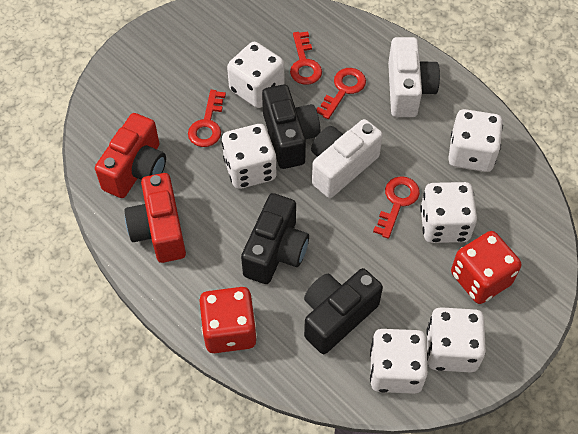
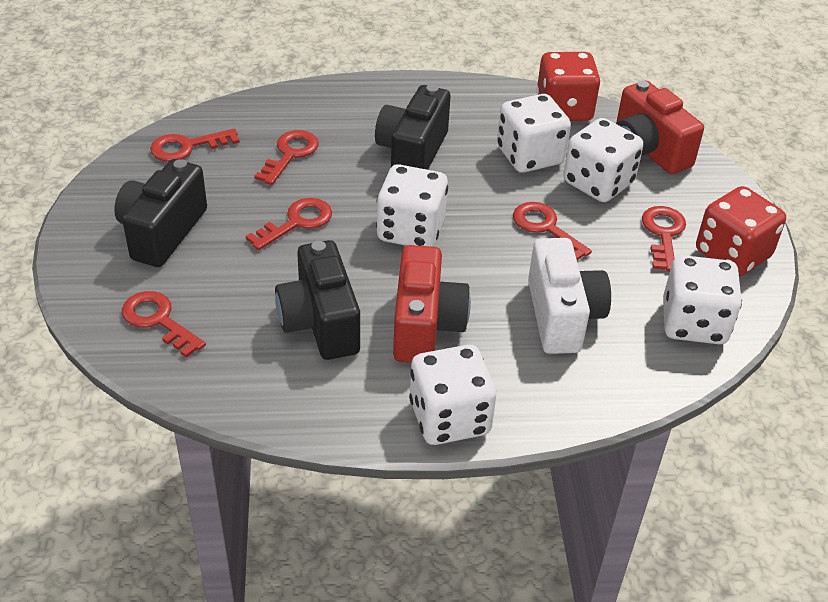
red key: 4 -> 6
white camera: 2 -> 1
white dice: 6 -> 5

